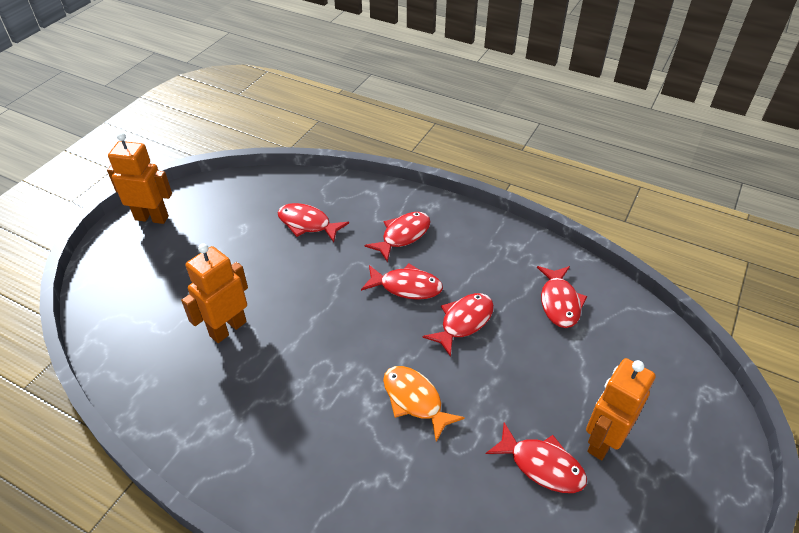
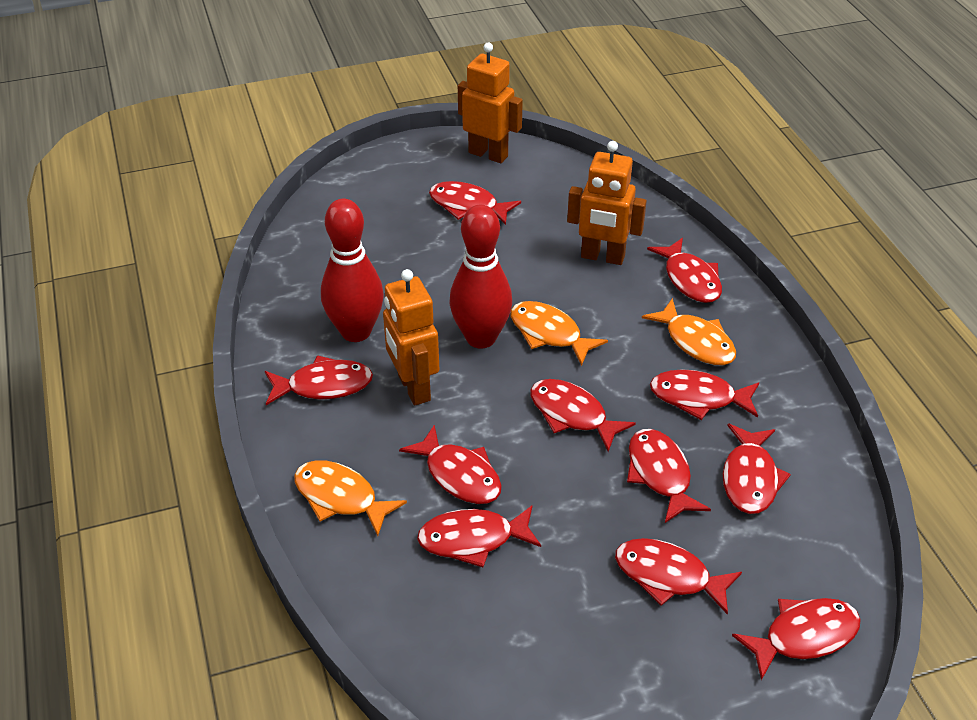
orange fish: 1 -> 3
red bowling pin: 0 -> 2
red fish: 6 -> 11

